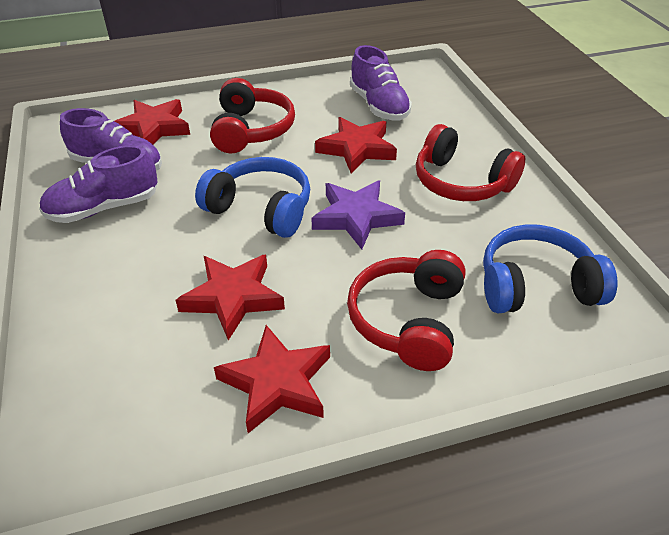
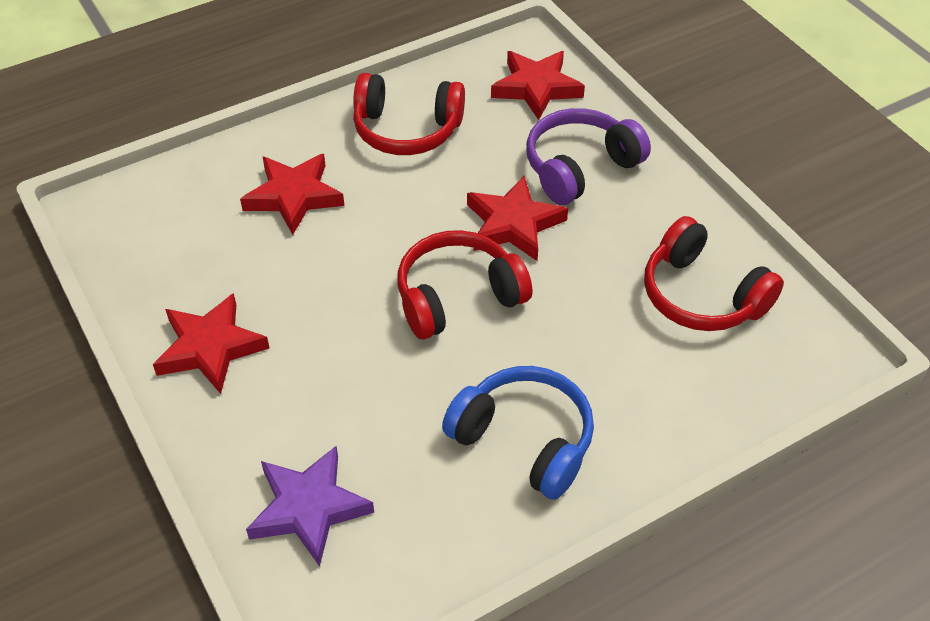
blue headphones: 2 -> 1
purple headphones: 0 -> 1
purple shoe: 3 -> 0

